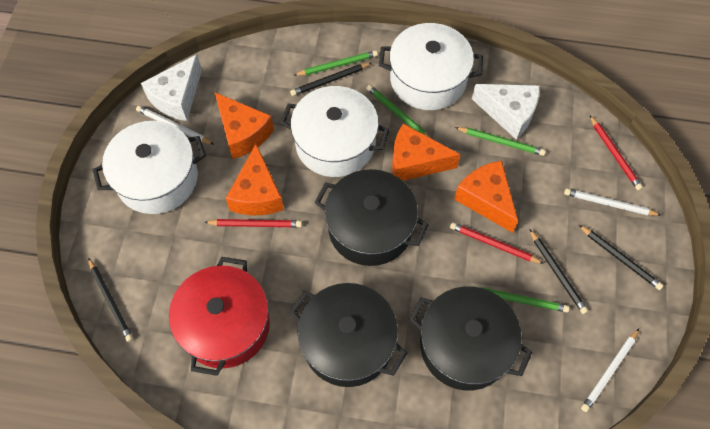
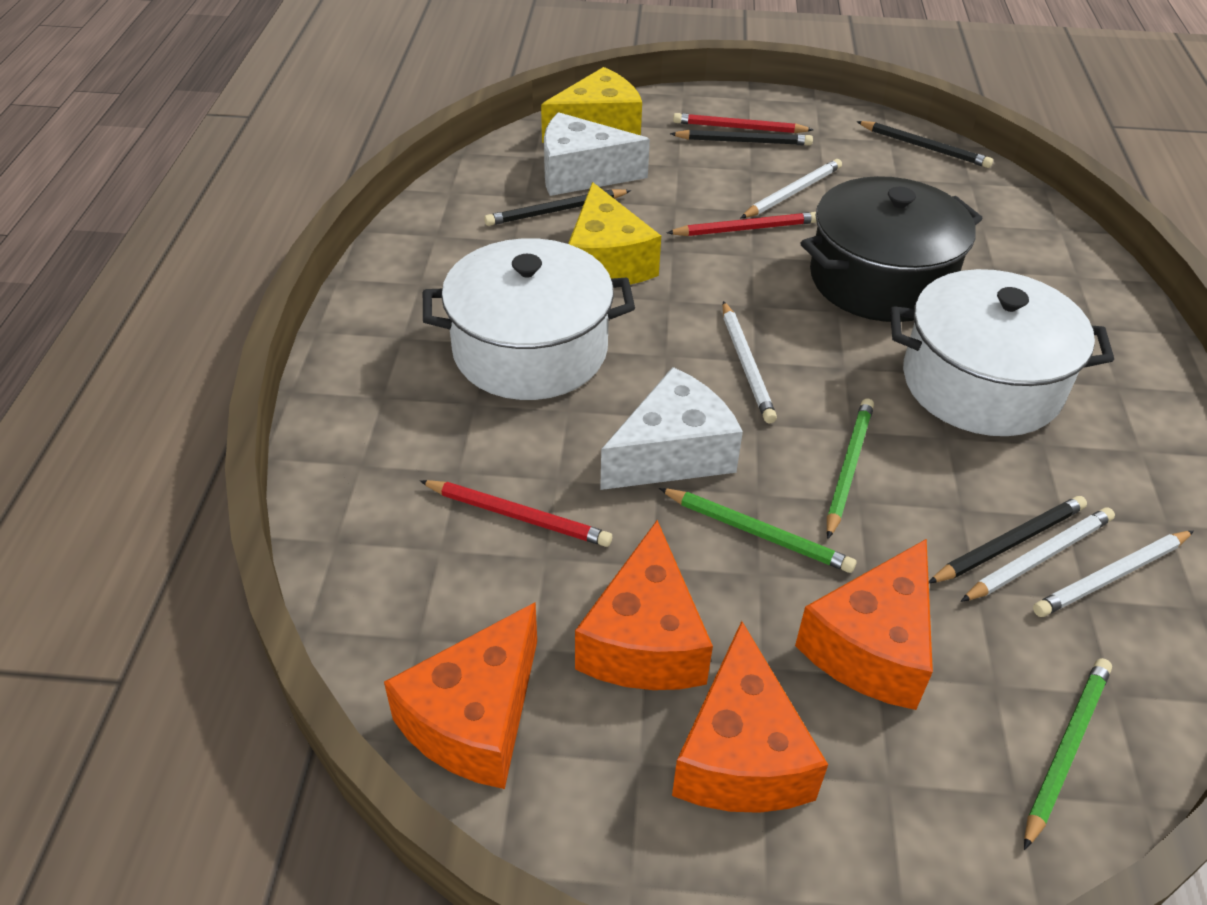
black pot: 3 -> 1
green pencil: 4 -> 3
red pot: 1 -> 0
white pencil: 3 -> 4
white pot: 3 -> 2
yellow cheese: 0 -> 2

